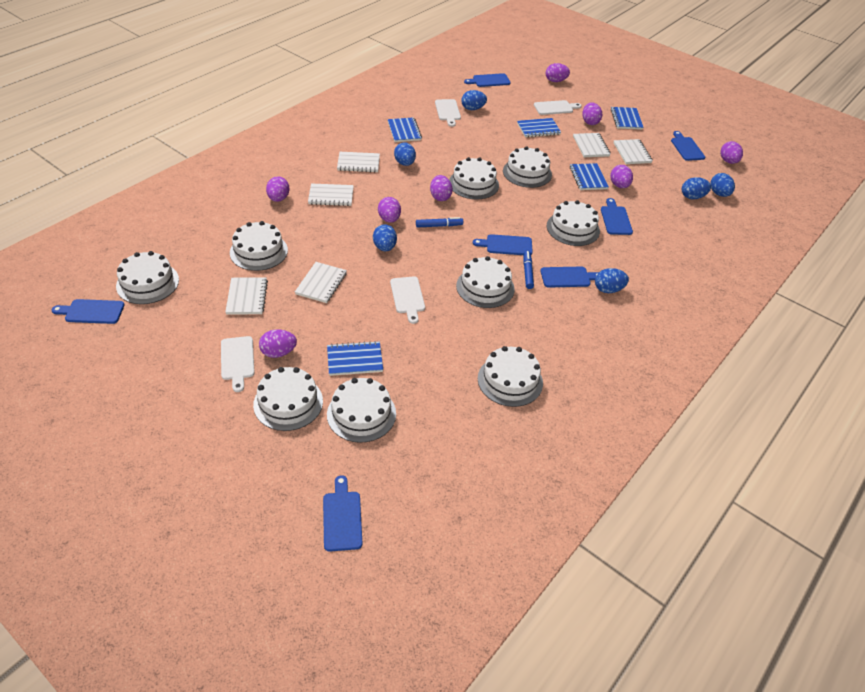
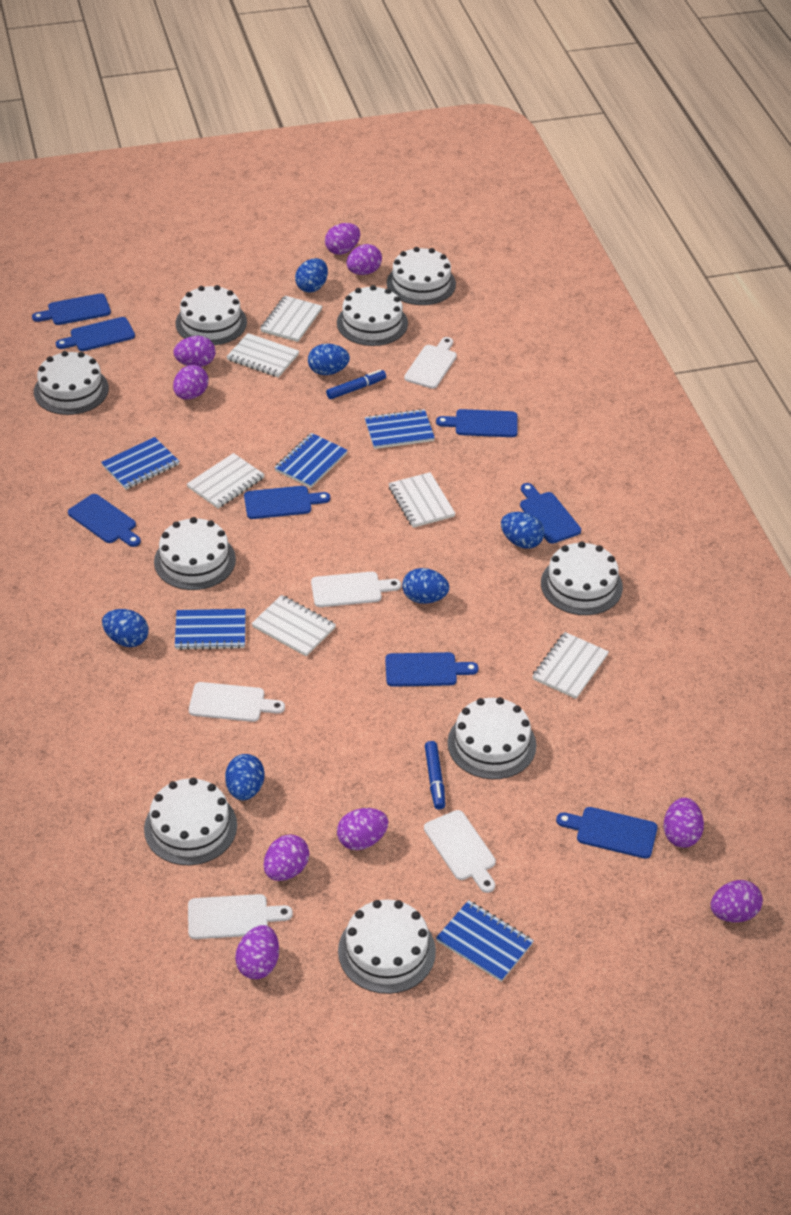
blue cutting board: 7 -> 8
purple egg: 8 -> 9
white cutting board: 4 -> 5

